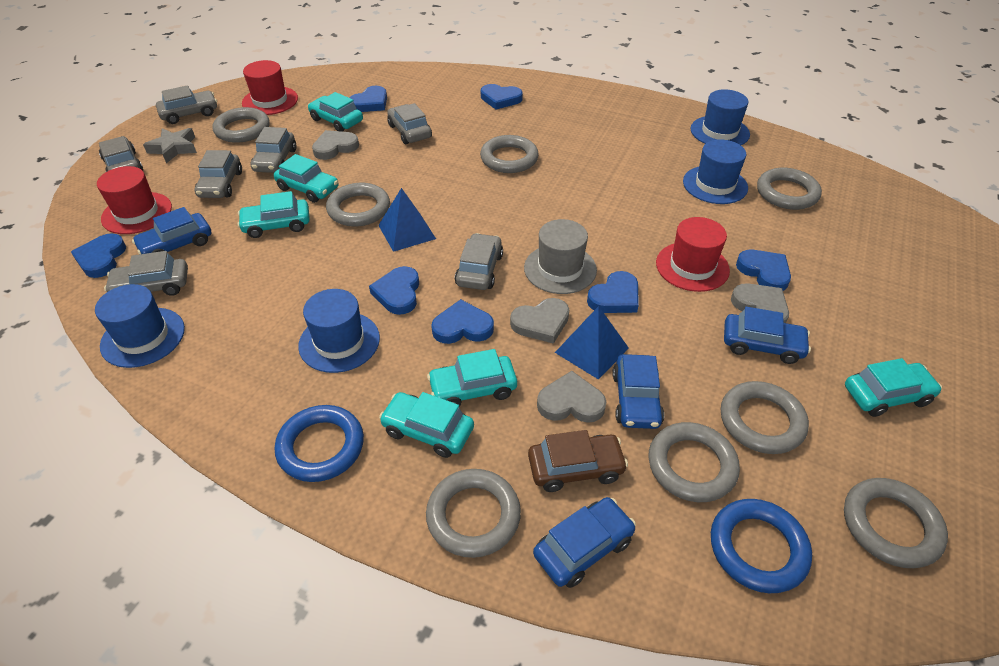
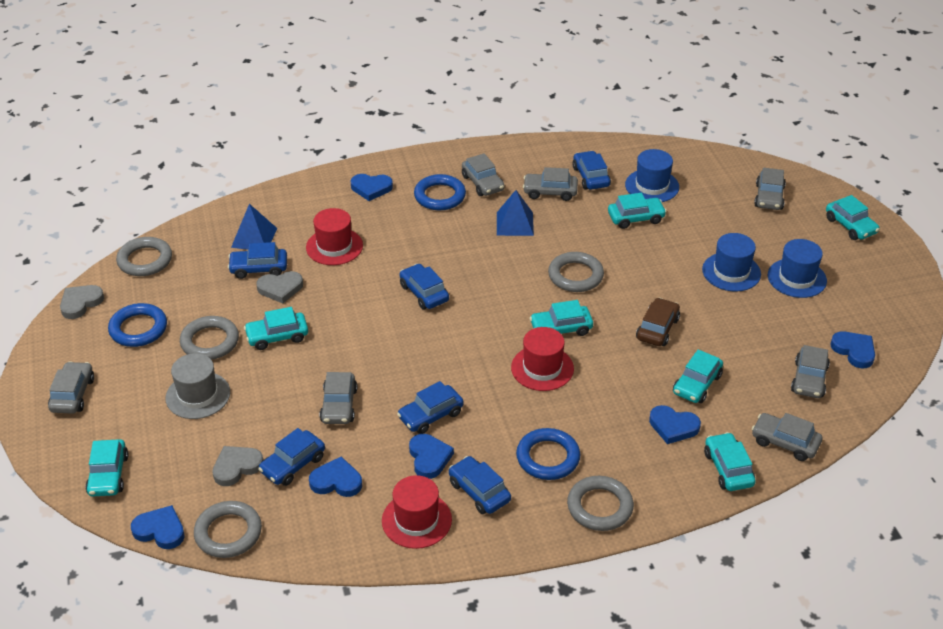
blue car: 4 -> 6
blue hat: 4 -> 3
blue heart: 7 -> 6
blue ring: 2 -> 3
grey heart: 4 -> 3
grey ring: 8 -> 5
grey star: 1 -> 0
turquoise car: 6 -> 7

